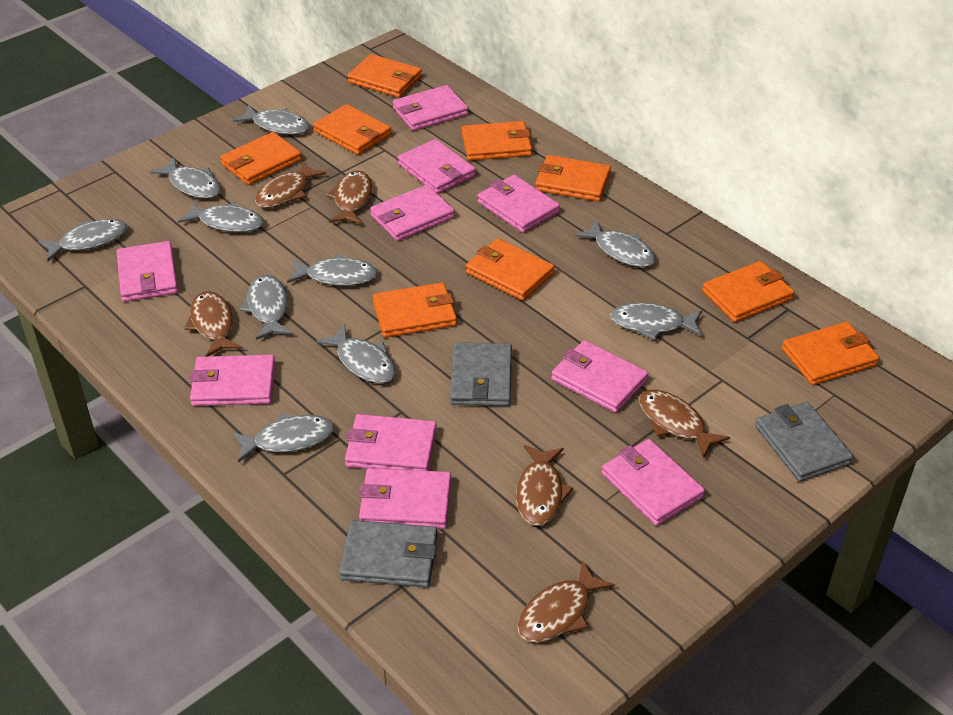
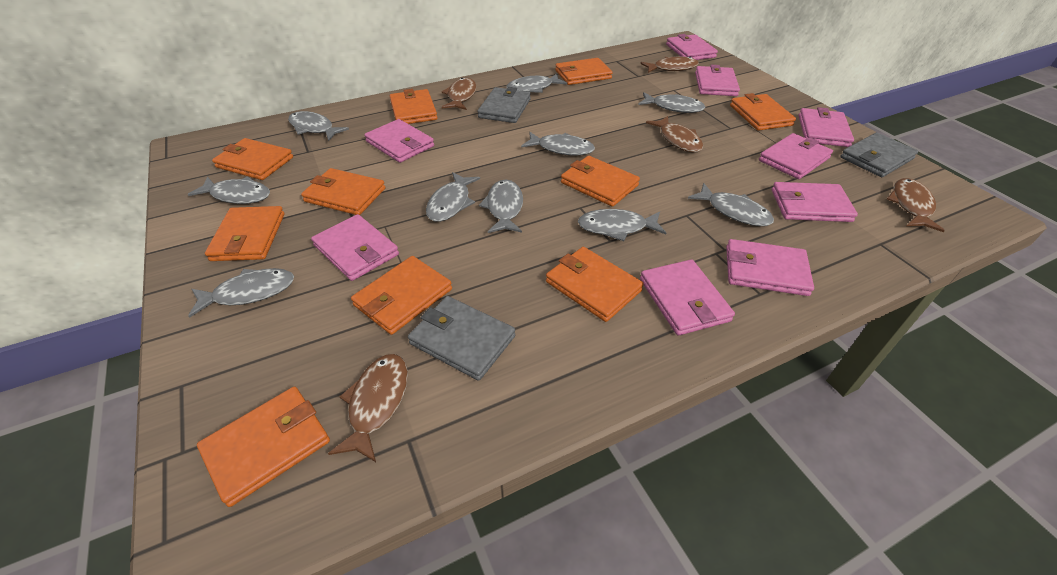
brown fish: 6 -> 5
orange wallet: 9 -> 10
pink wallet: 10 -> 9

